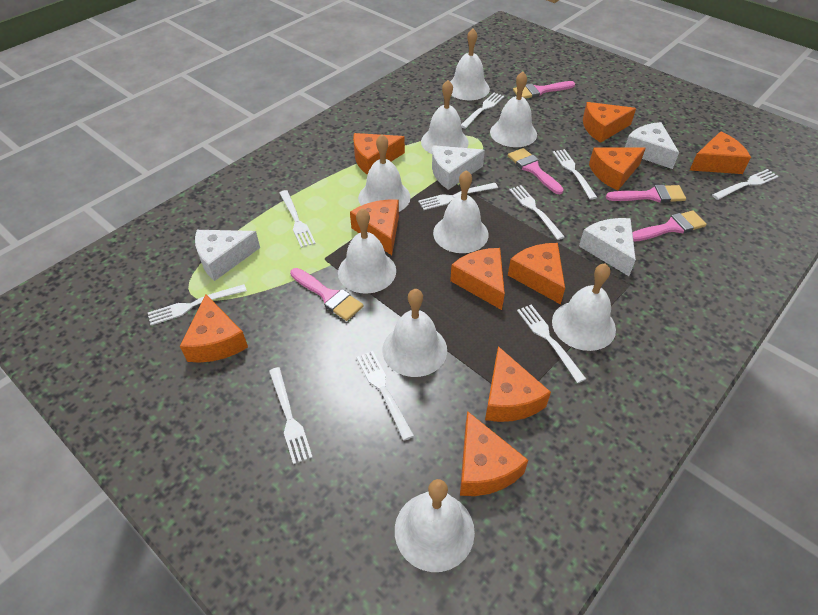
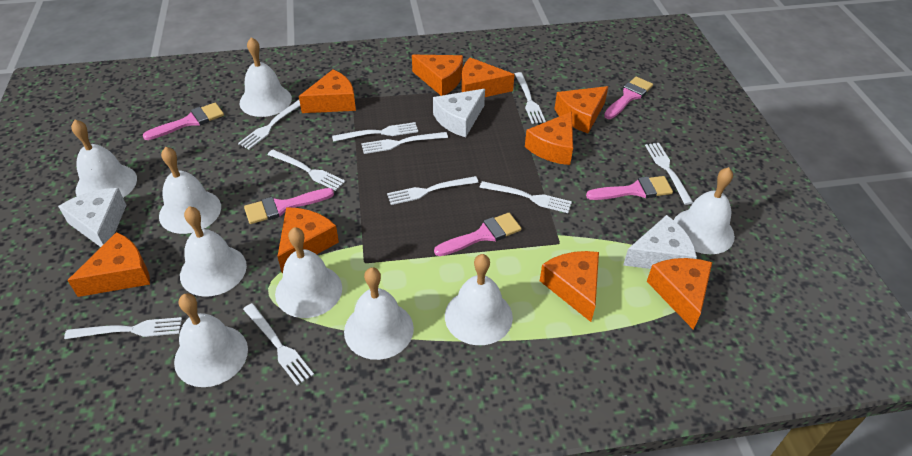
orange cheese: 10 -> 9
white cheese: 4 -> 3

